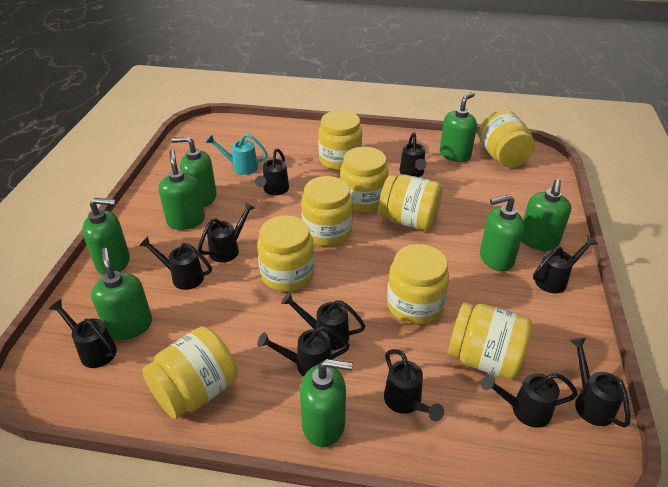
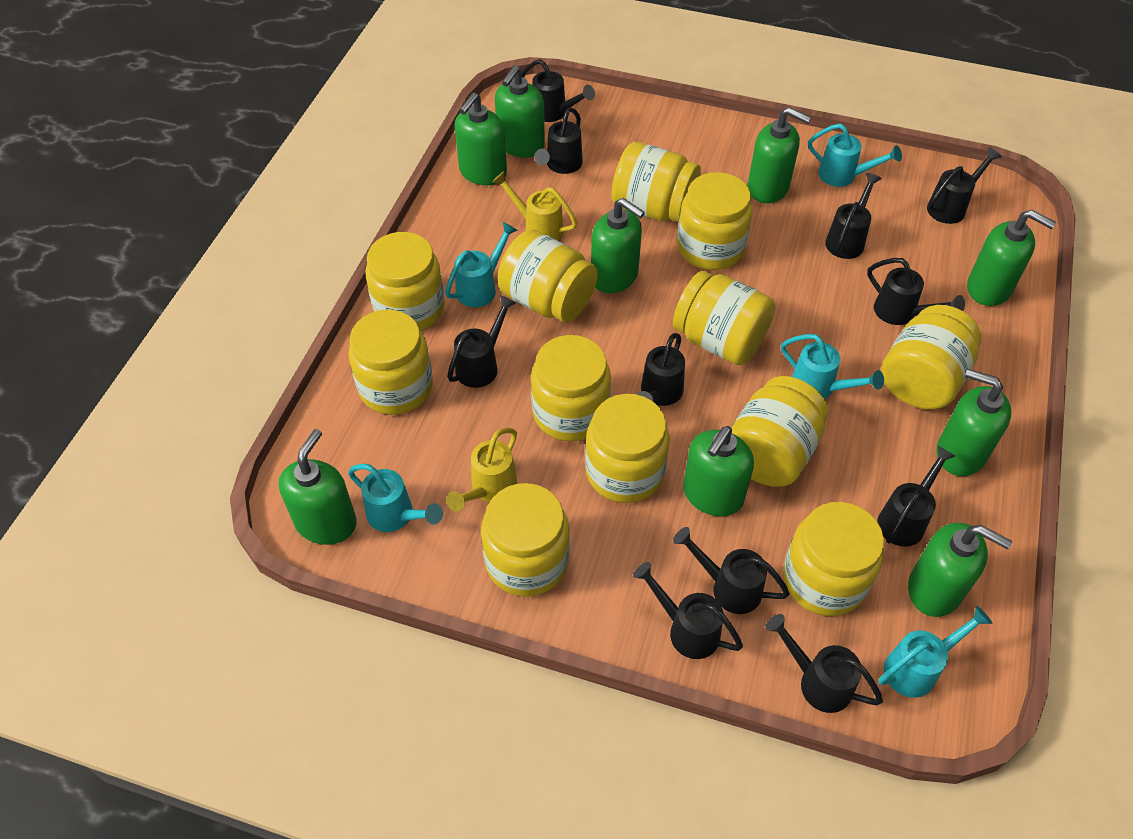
green soap dispenser: 8 -> 9
turquoise watering can: 1 -> 5
yellow jar: 9 -> 12
yellow watering can: 0 -> 2

